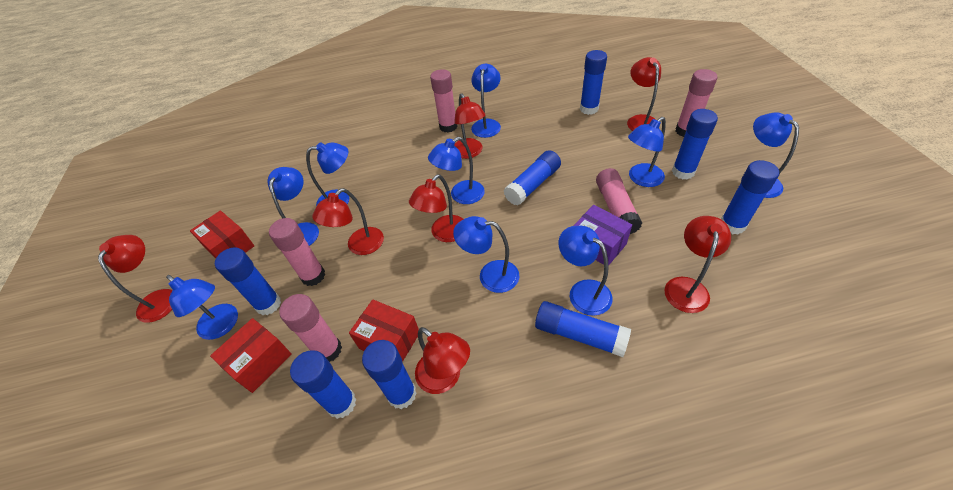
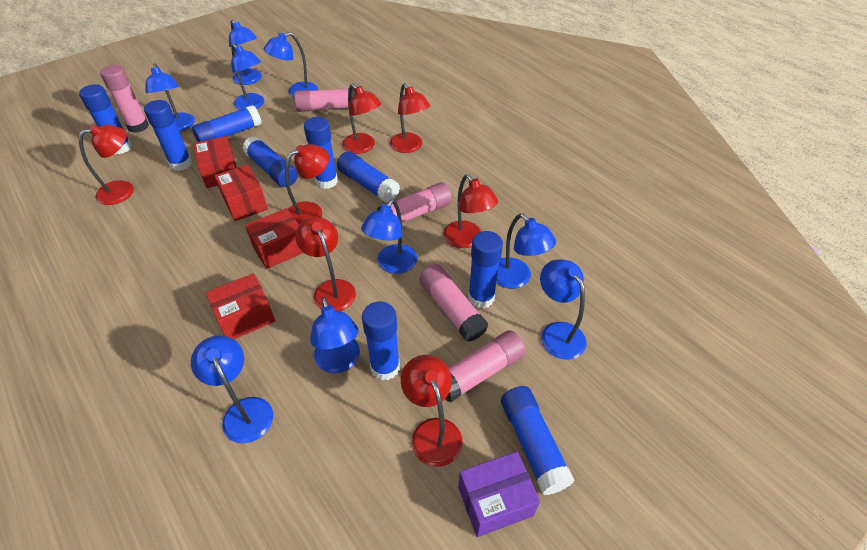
blue glue stick: 8 -> 9
red box: 3 -> 4

